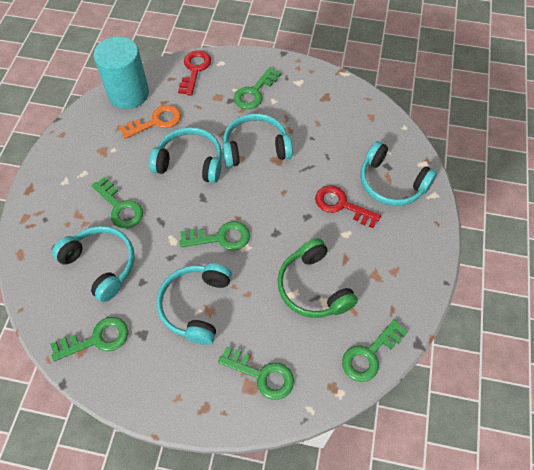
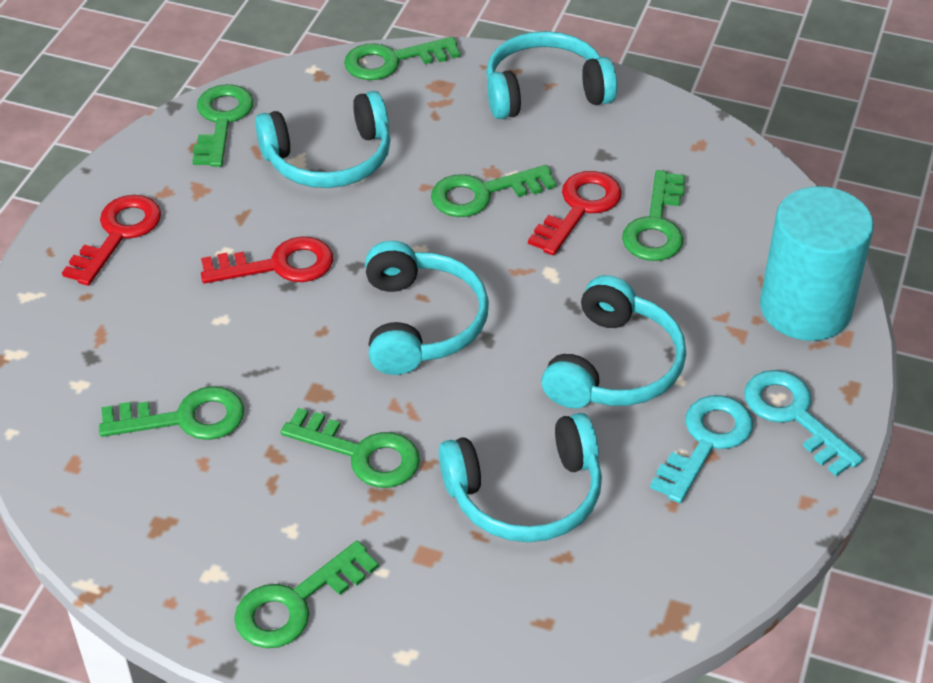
green headphones: 1 -> 0
green key: 6 -> 7
orange key: 1 -> 0
red key: 2 -> 3
turquoise key: 0 -> 2

